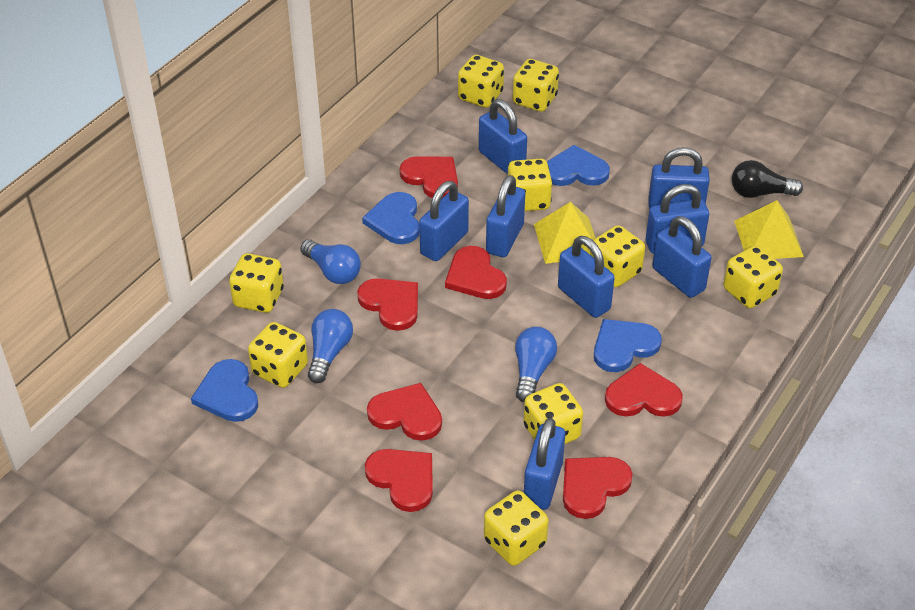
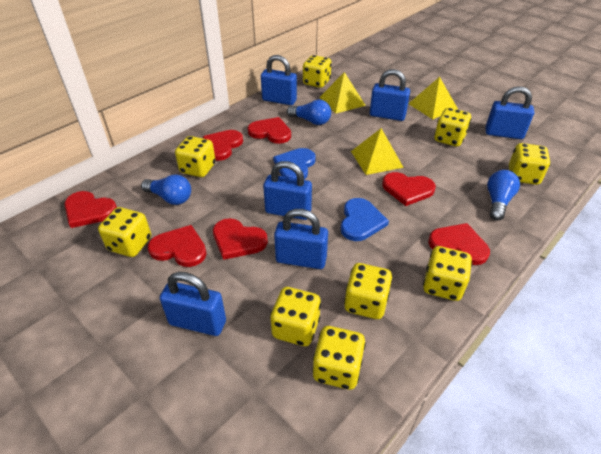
black light bulb: 1 -> 0
blue heart: 4 -> 2
blue padlock: 8 -> 6
yellow pyramid: 2 -> 3

